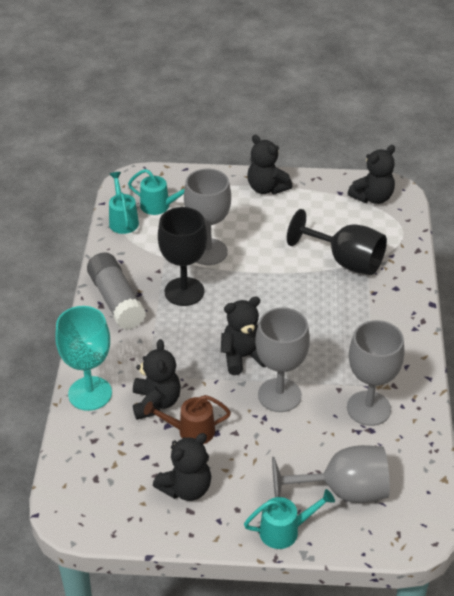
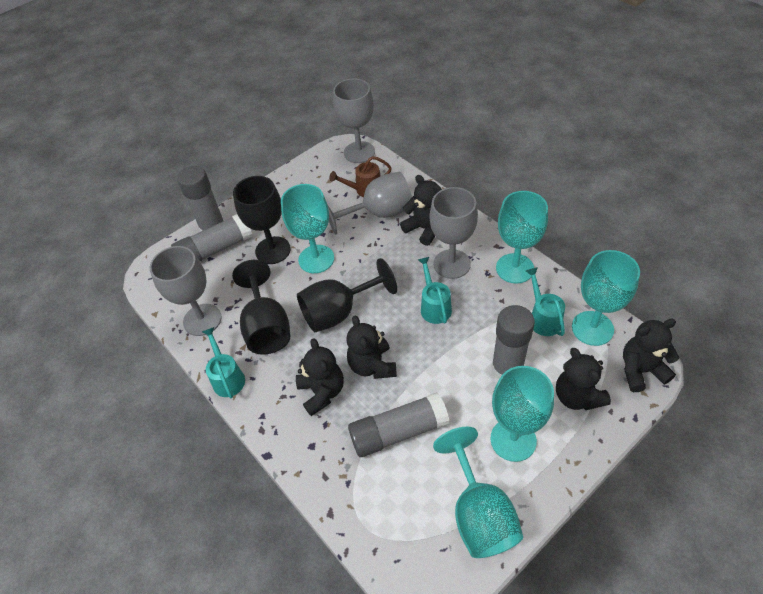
black goblet: 2 -> 3
grey glue stick: 1 -> 4
turquoise goblet: 1 -> 5

